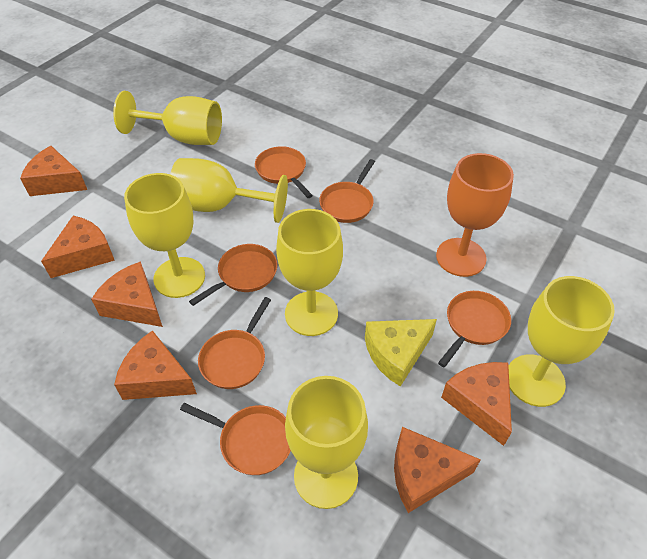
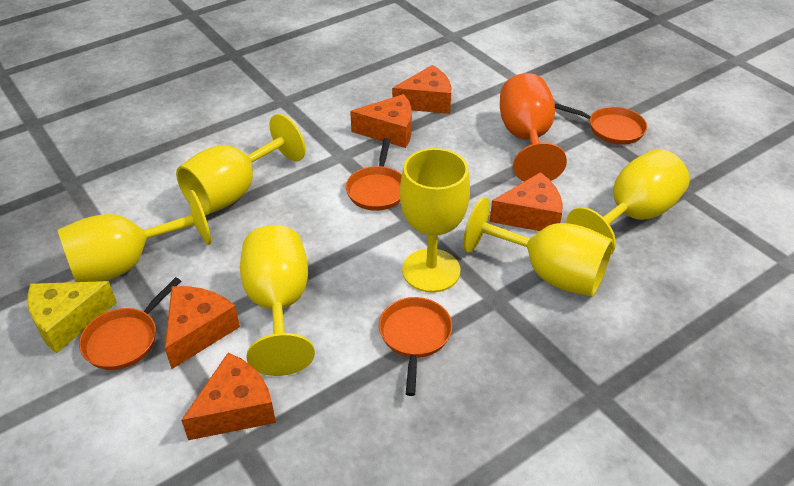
orange cheese: 6 -> 5
orange pan: 6 -> 4

